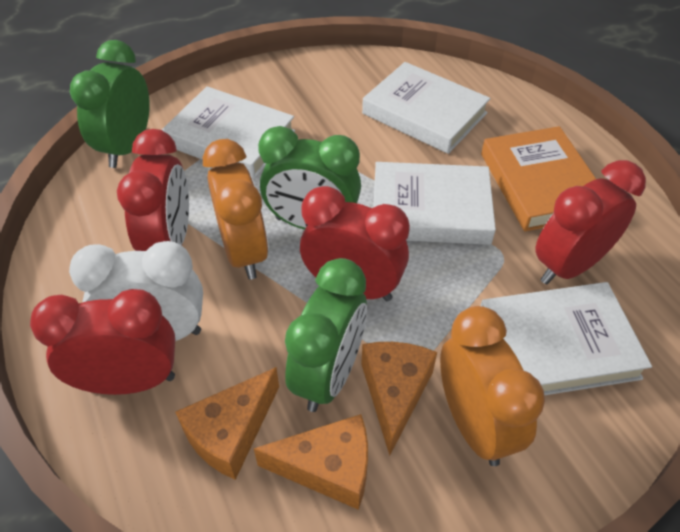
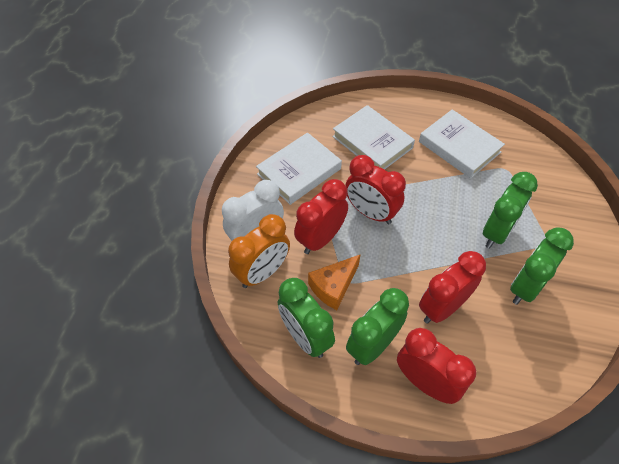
green clock: 3 -> 4
orange book: 1 -> 0
orange cheese: 3 -> 1
orange clock: 2 -> 1
white book: 4 -> 3

